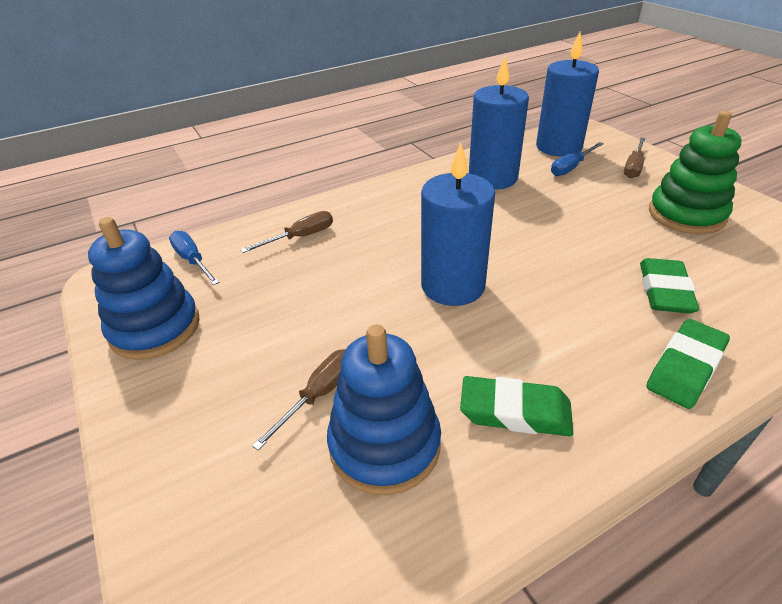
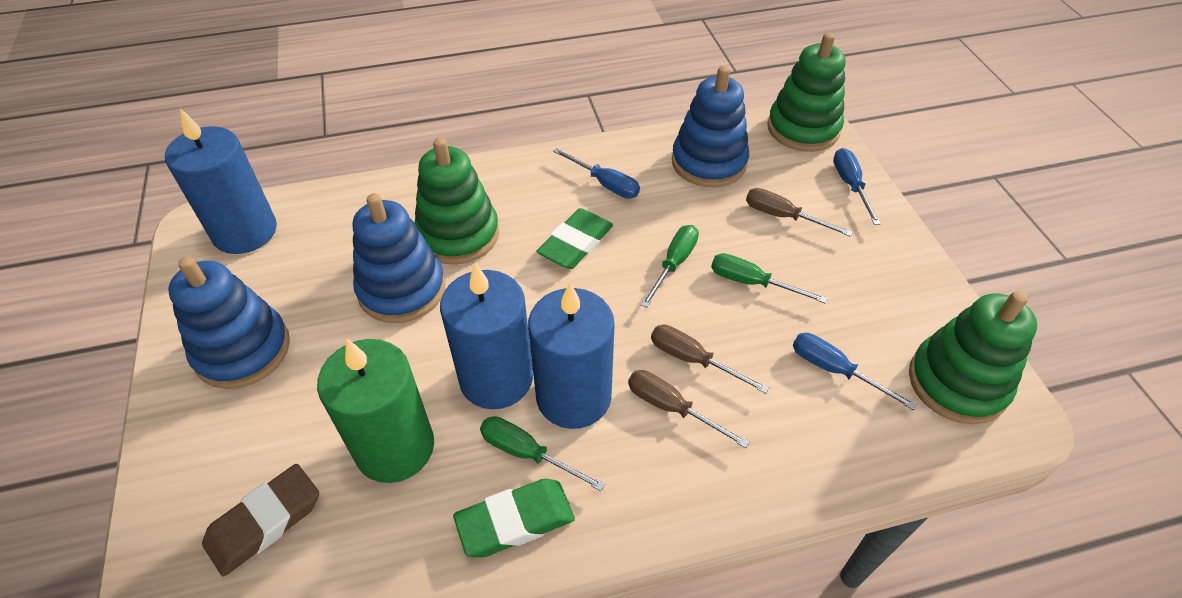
blue screwdriver: 2 -> 3
blue stacking toy: 2 -> 3
brown eraser: 0 -> 1
green candle: 0 -> 1
green eraser: 3 -> 2
green screwdriver: 0 -> 3
green stacking toy: 1 -> 3

